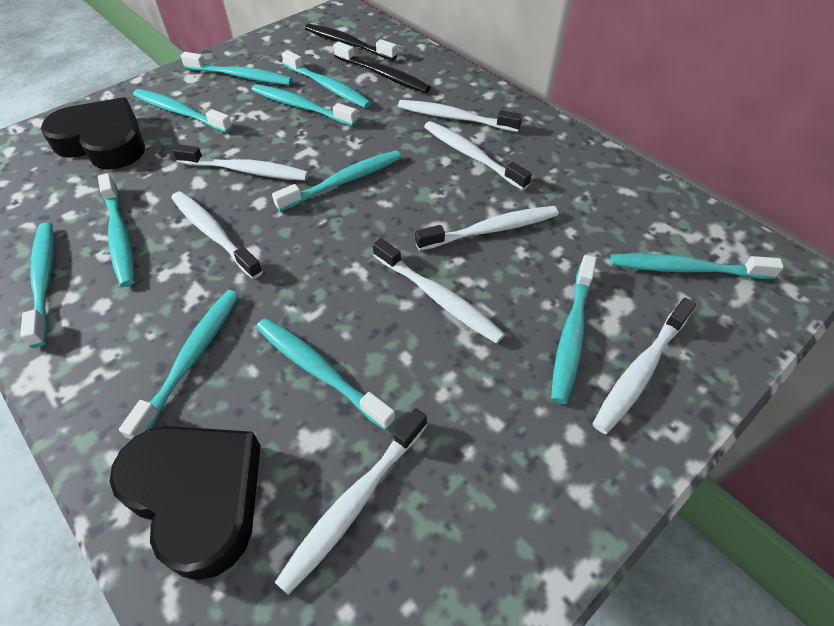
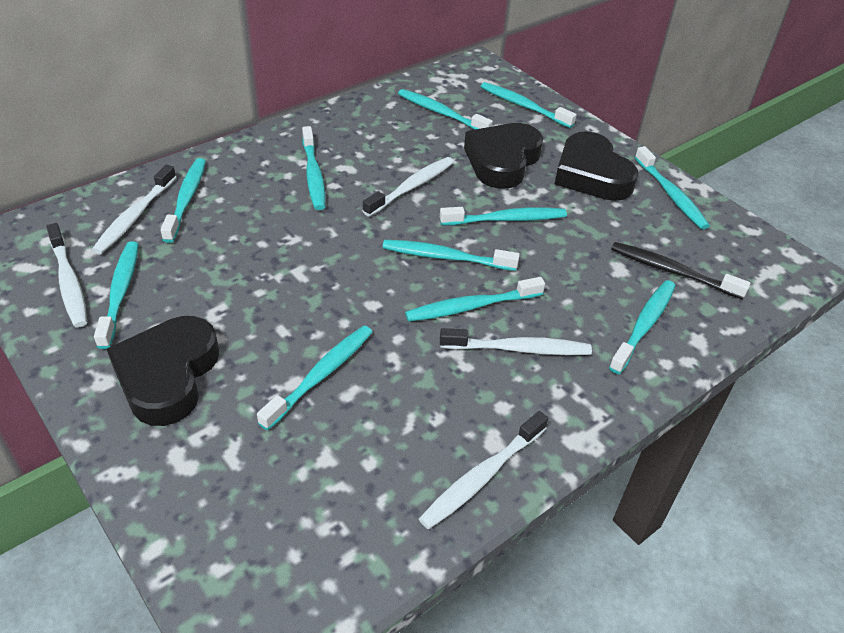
black heart: 2 -> 3
black toothbrush: 2 -> 1
white toothbrush: 8 -> 5

